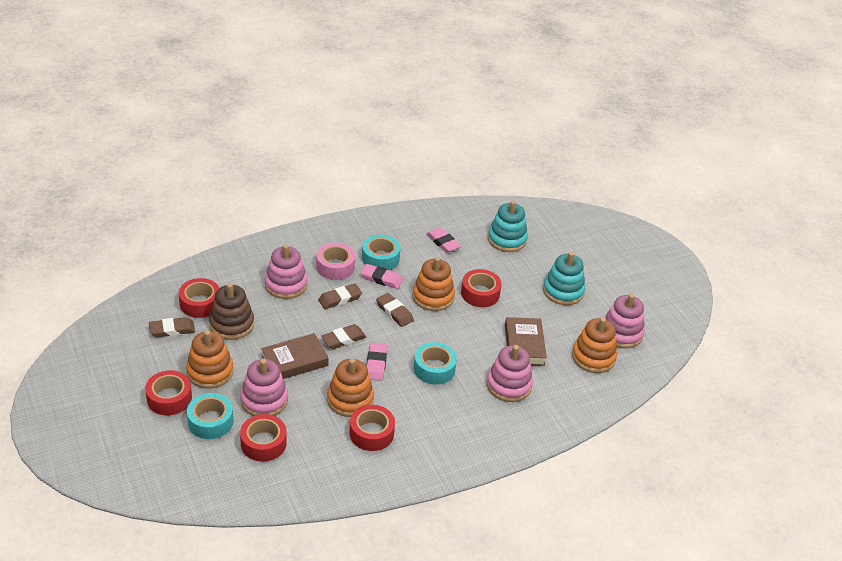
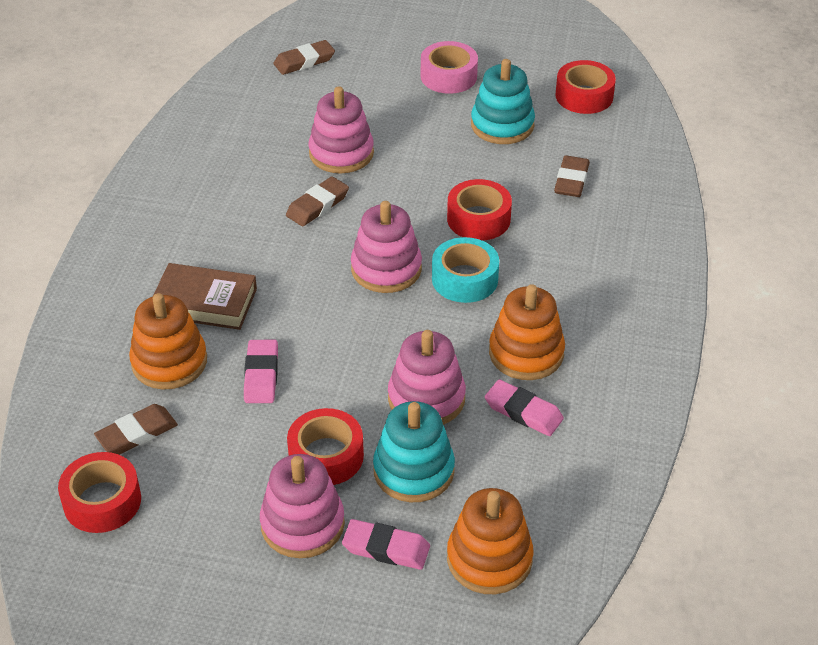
brown book: 2 -> 1
brown stacking toy: 1 -> 0
orange stacking toy: 4 -> 3
red tape: 5 -> 4
turquoise tape: 3 -> 1

